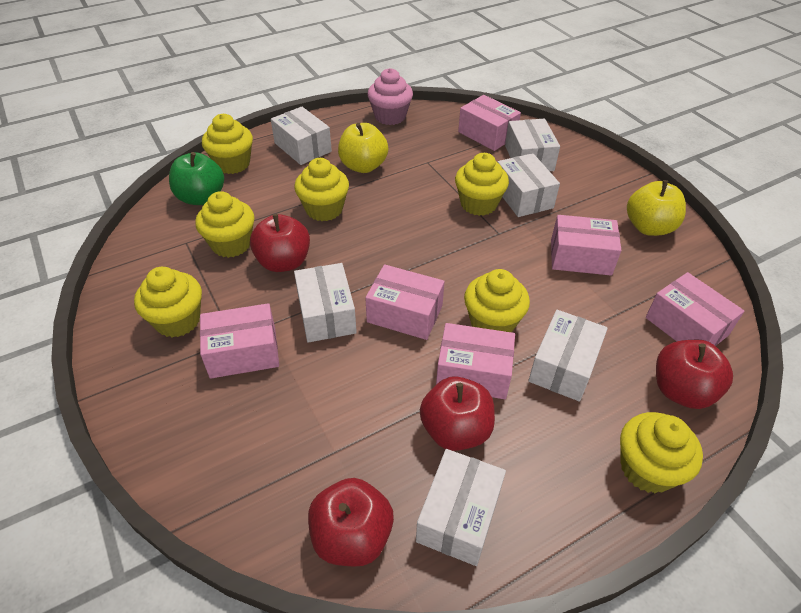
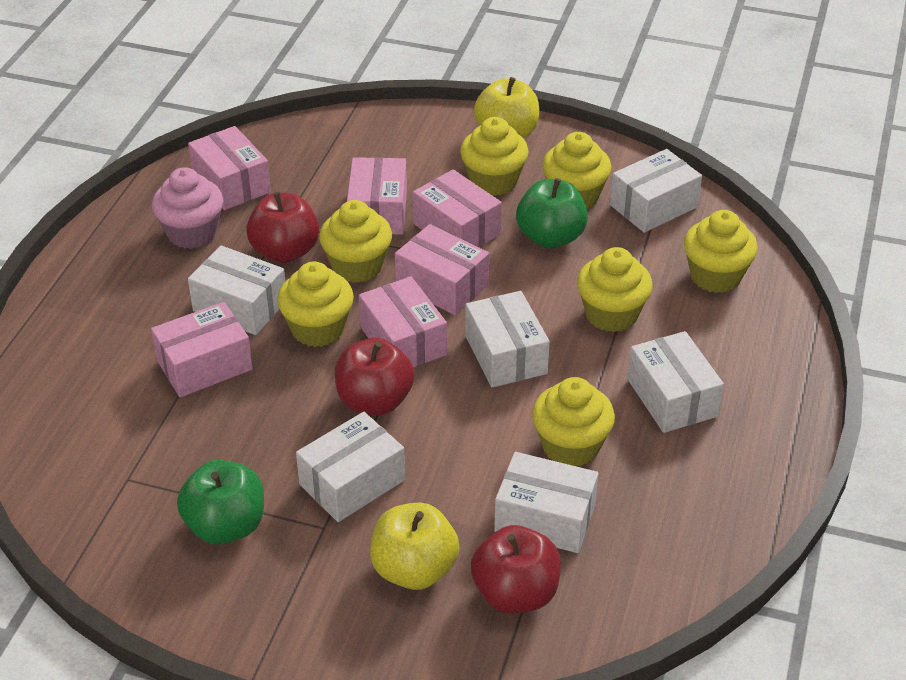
green apple: 1 -> 2
red apple: 4 -> 3

